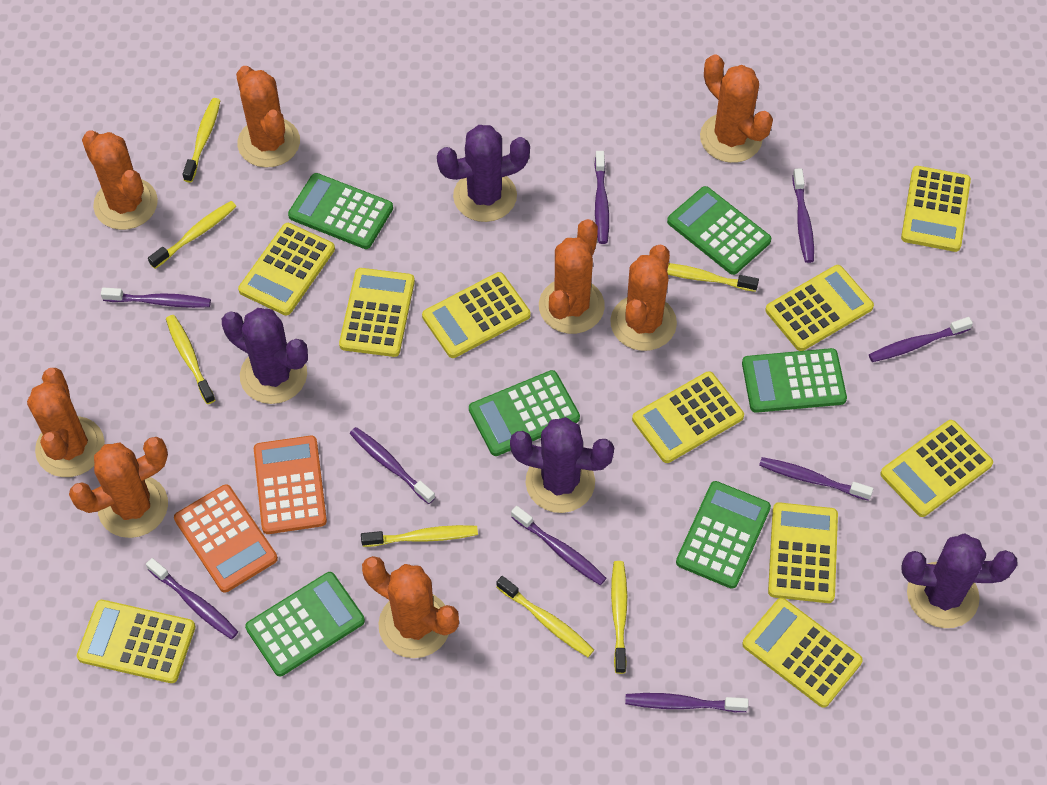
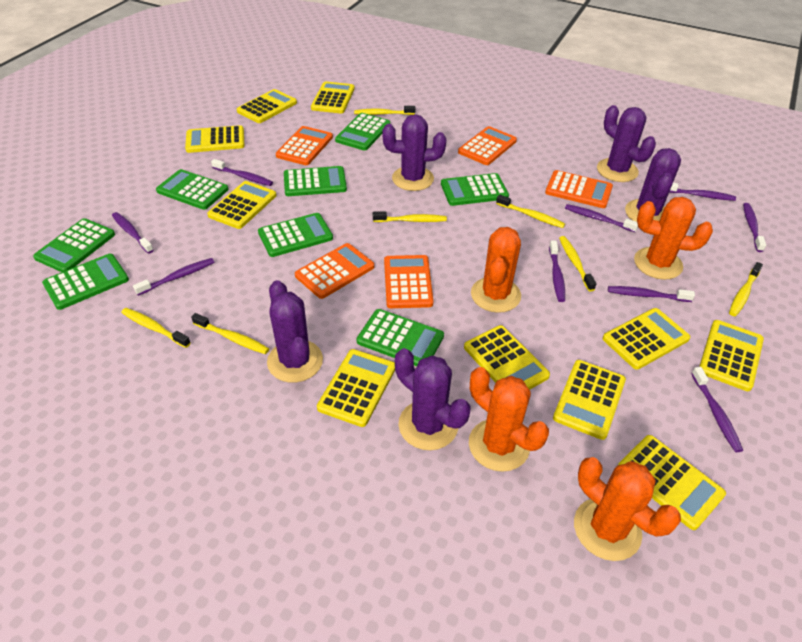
green calculator: 6 -> 8
orange cactus: 8 -> 4
orange calculator: 2 -> 5
purple cactus: 4 -> 5

